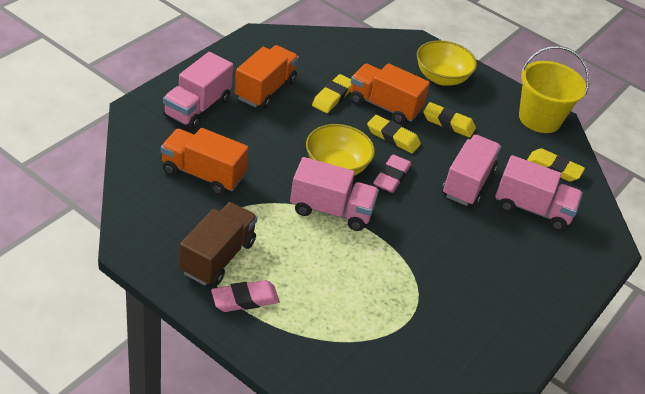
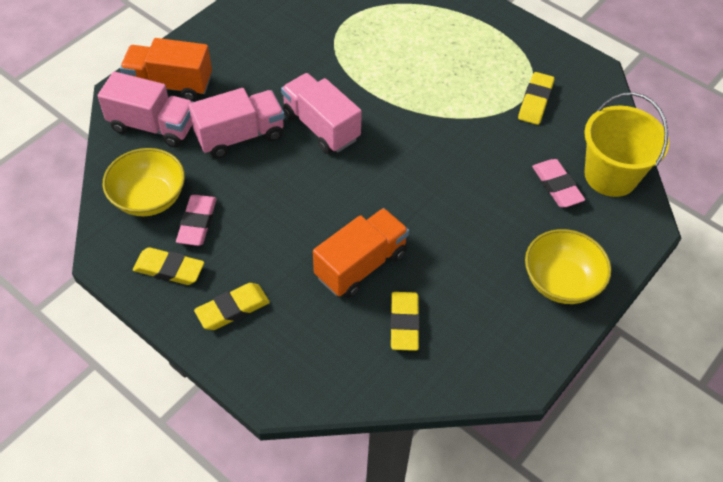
brown truck: 1 -> 0
orange truck: 3 -> 2
pink truck: 4 -> 3

